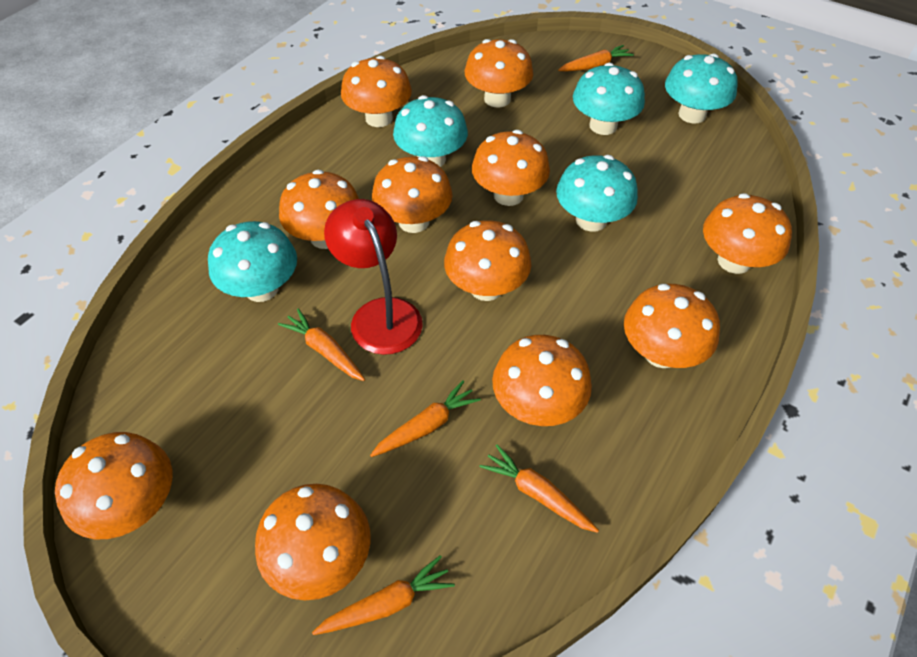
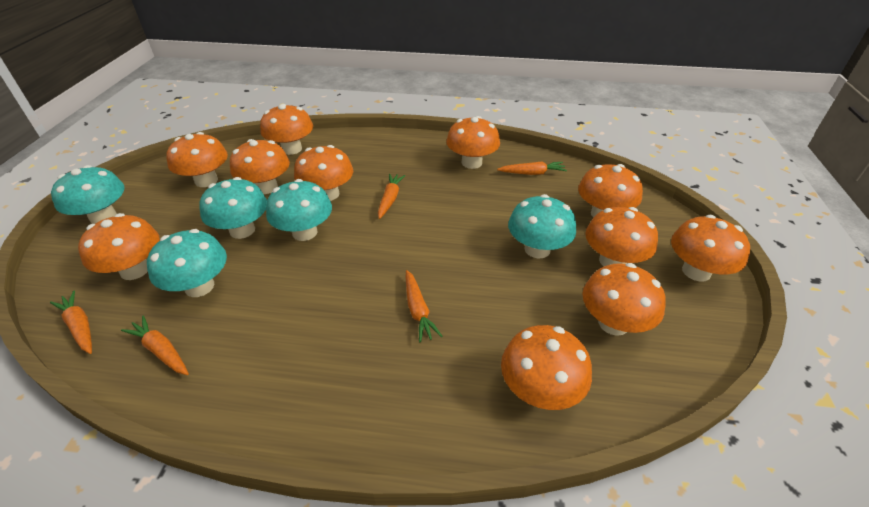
red lamp: 1 -> 0

